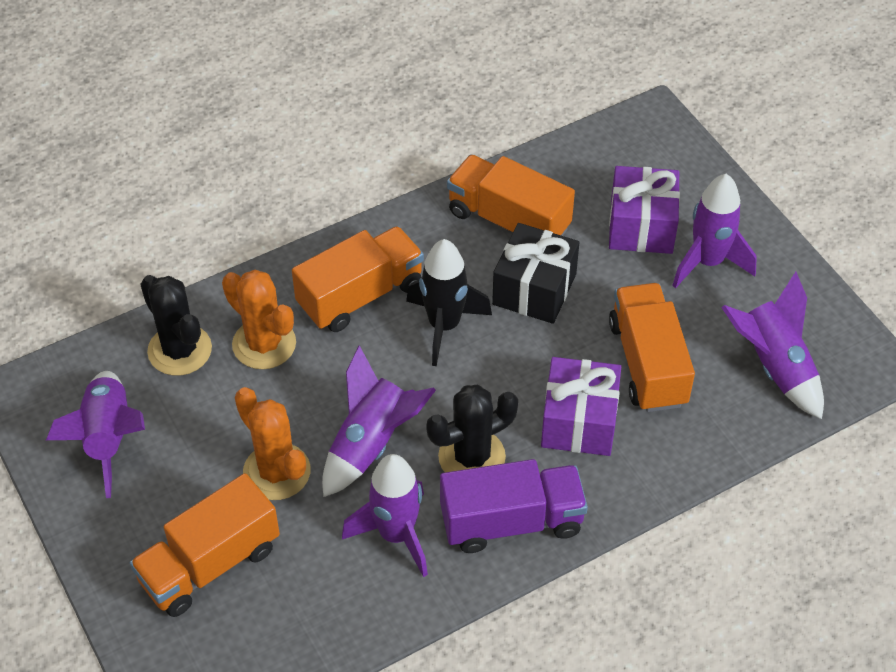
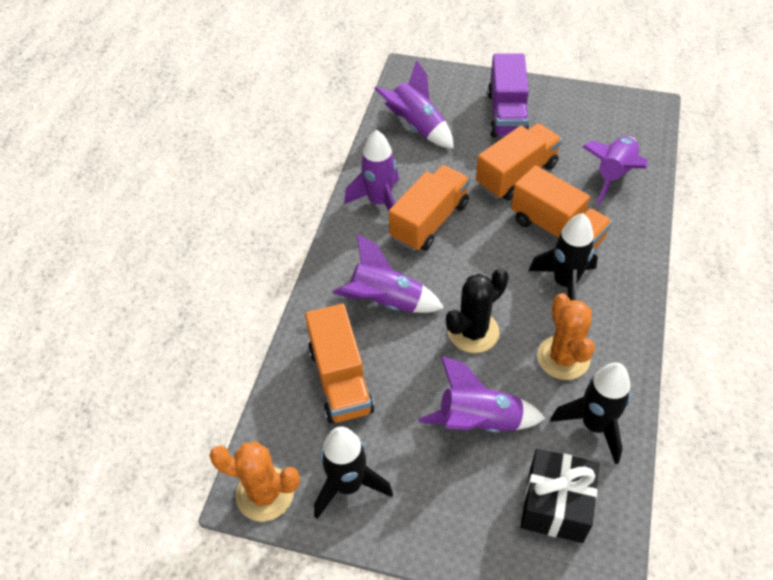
black cactus: 2 -> 1
black rocket: 1 -> 3
purple gift: 2 -> 0

